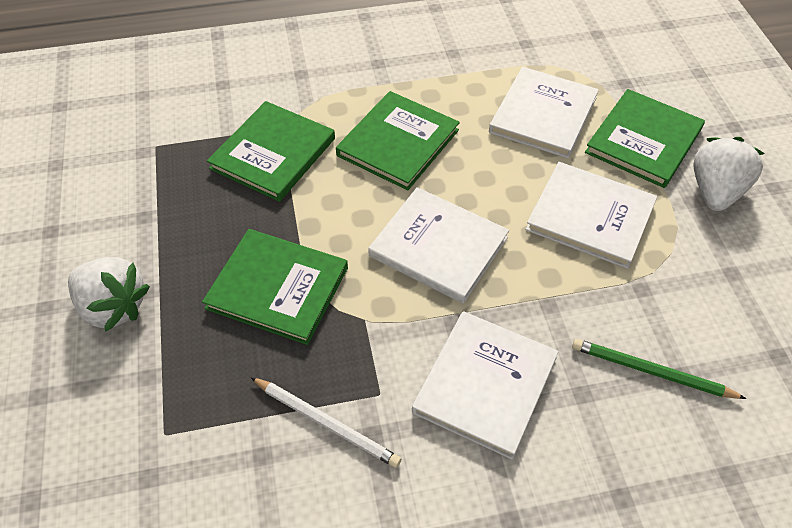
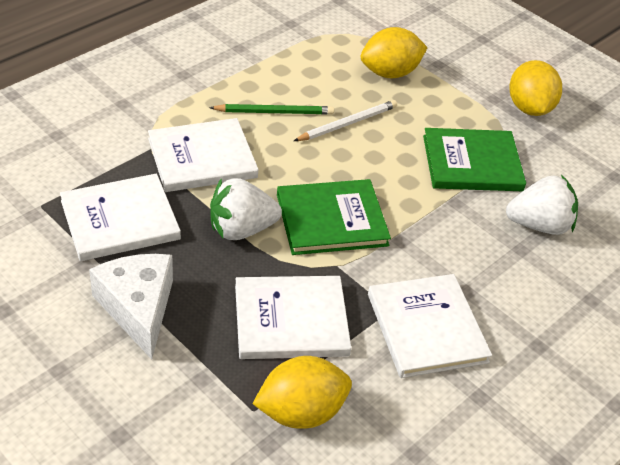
green book: 4 -> 2
white cheese: 0 -> 1
yellow lemon: 0 -> 3

